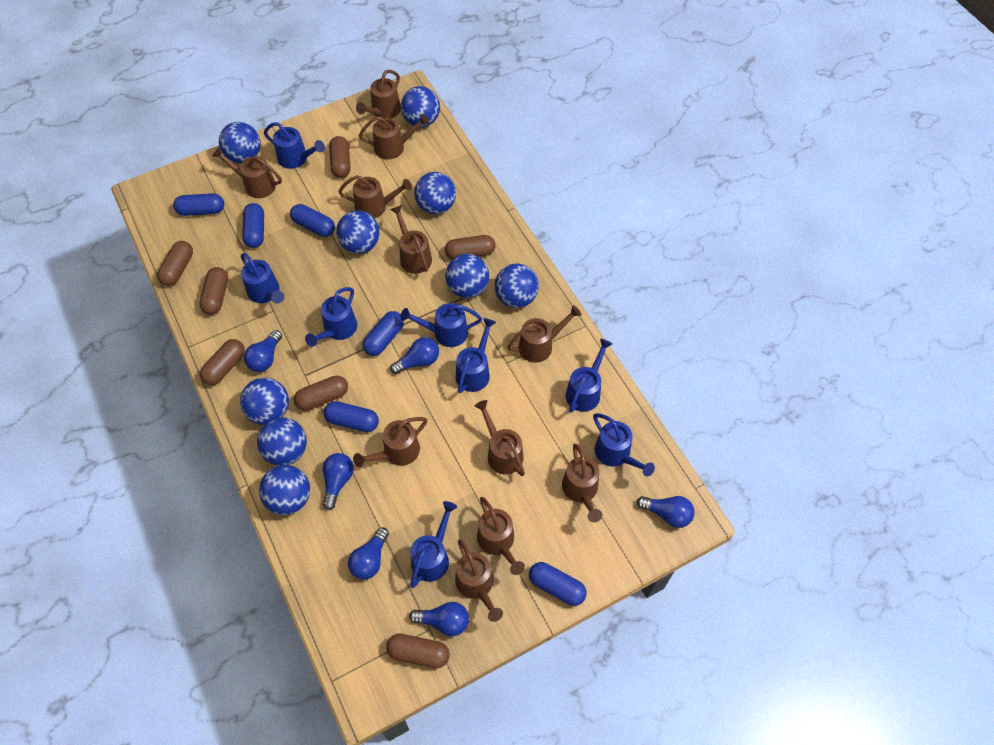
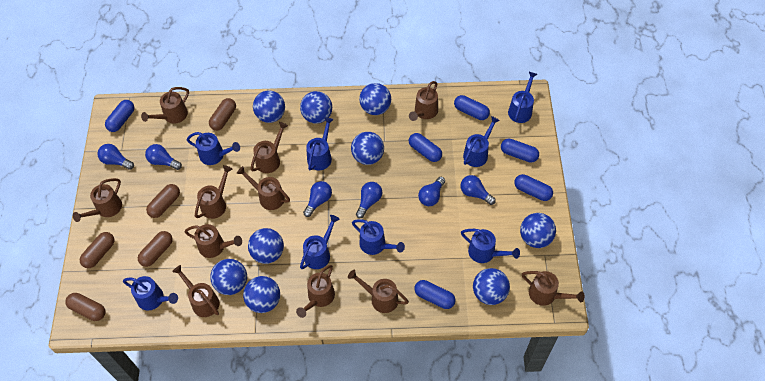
brown capsule: 7 -> 5

